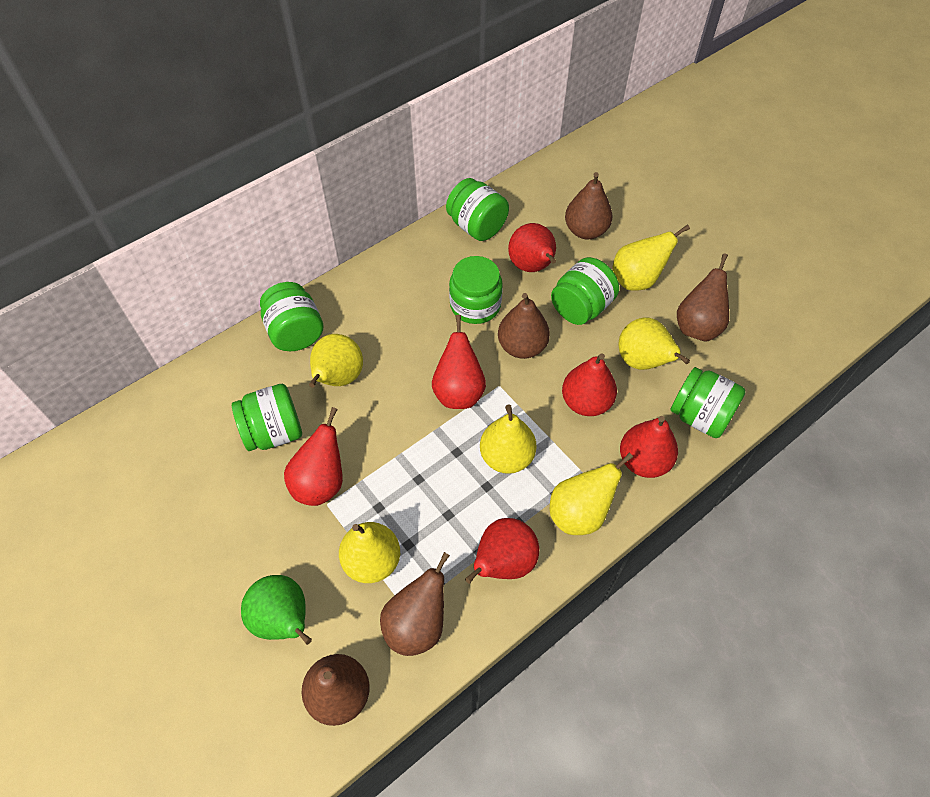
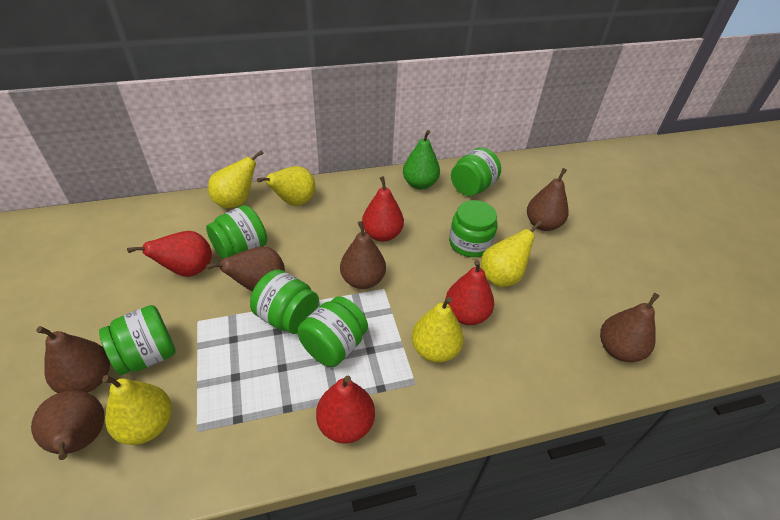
brown pear: 5 -> 6
red pear: 6 -> 4
yellow pear: 6 -> 5

